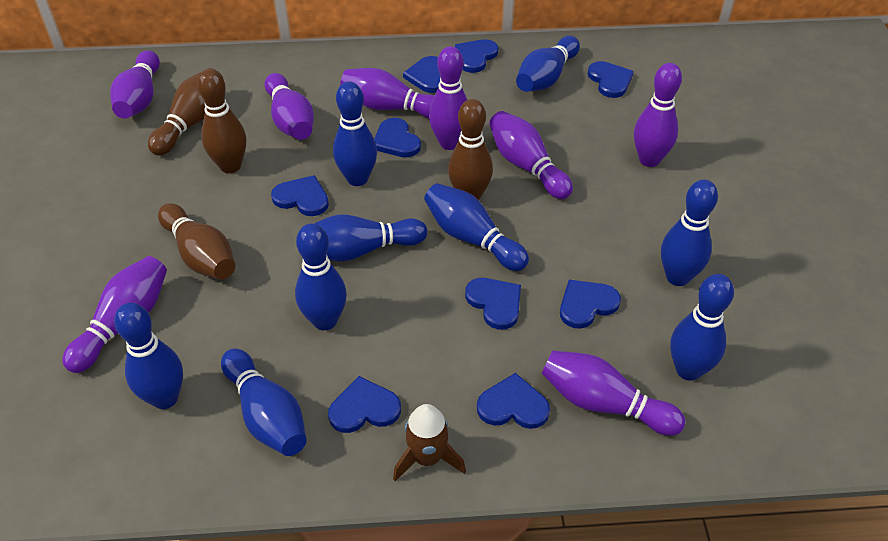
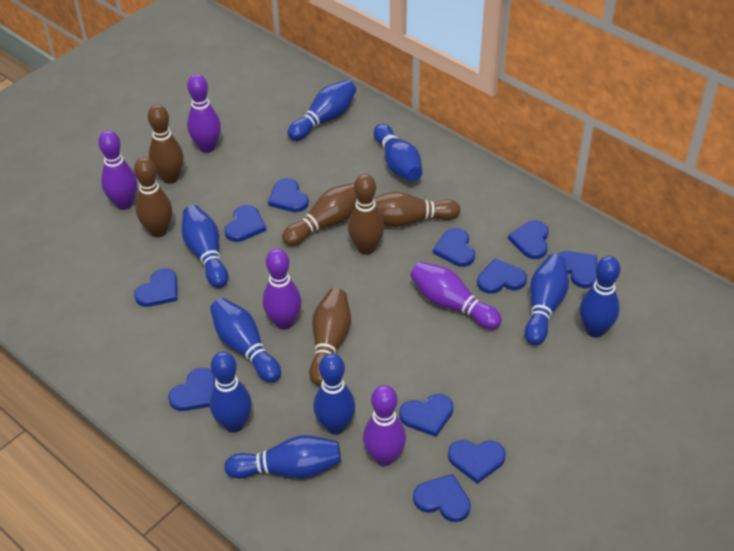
blue heart: 9 -> 11
brown bowling pin: 4 -> 6
brown rocket: 1 -> 0
purple bowling pin: 8 -> 5

